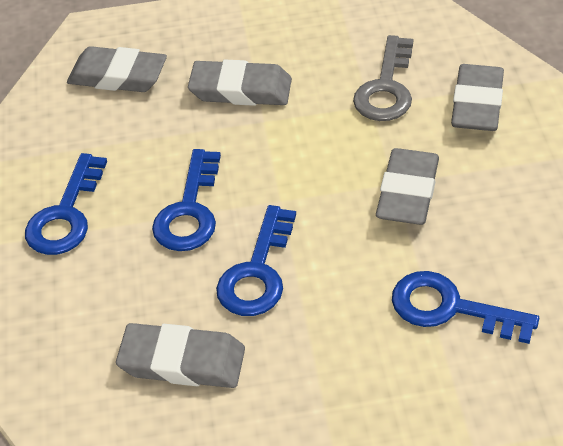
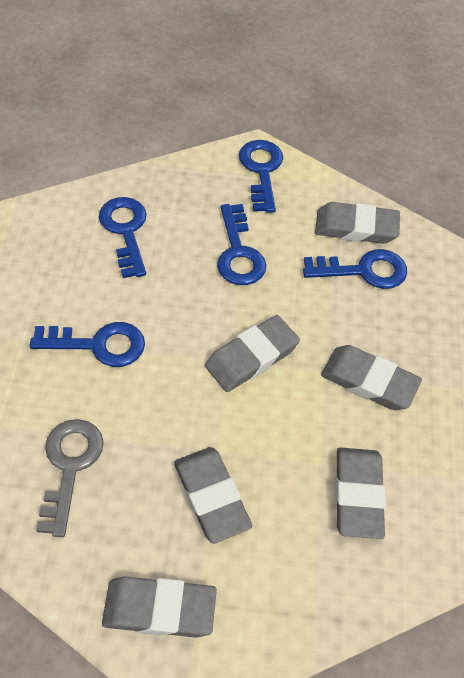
blue key: 4 -> 5
grey eraser: 5 -> 6

